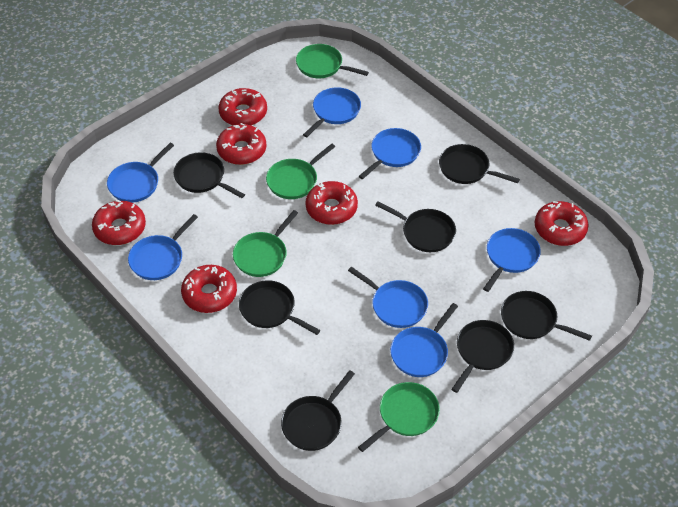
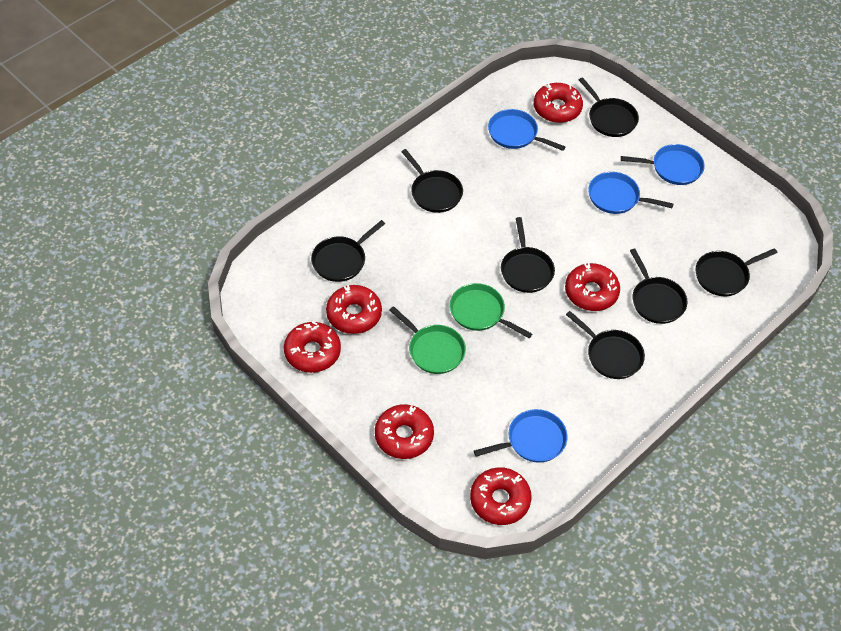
blue pan: 7 -> 4
green pan: 4 -> 2

